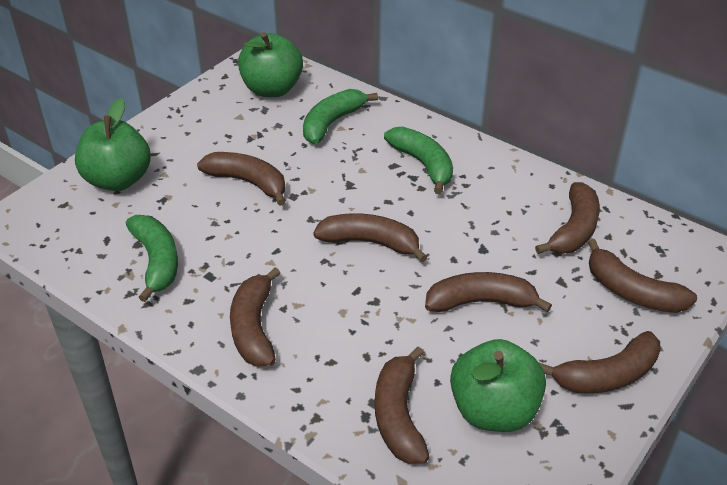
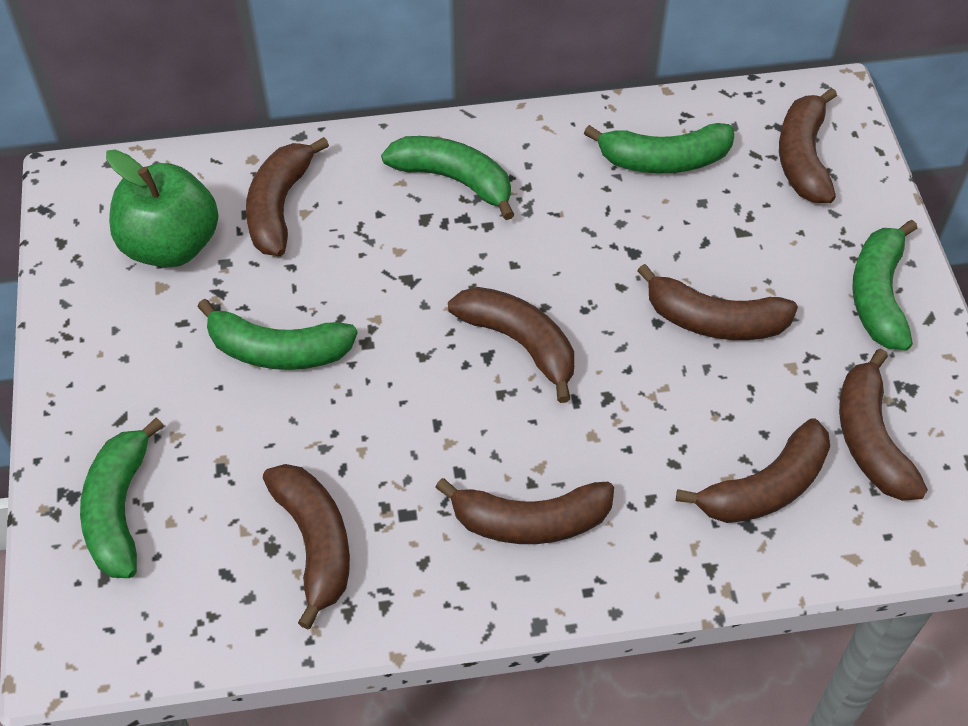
green apple: 3 -> 1
green banana: 3 -> 5

